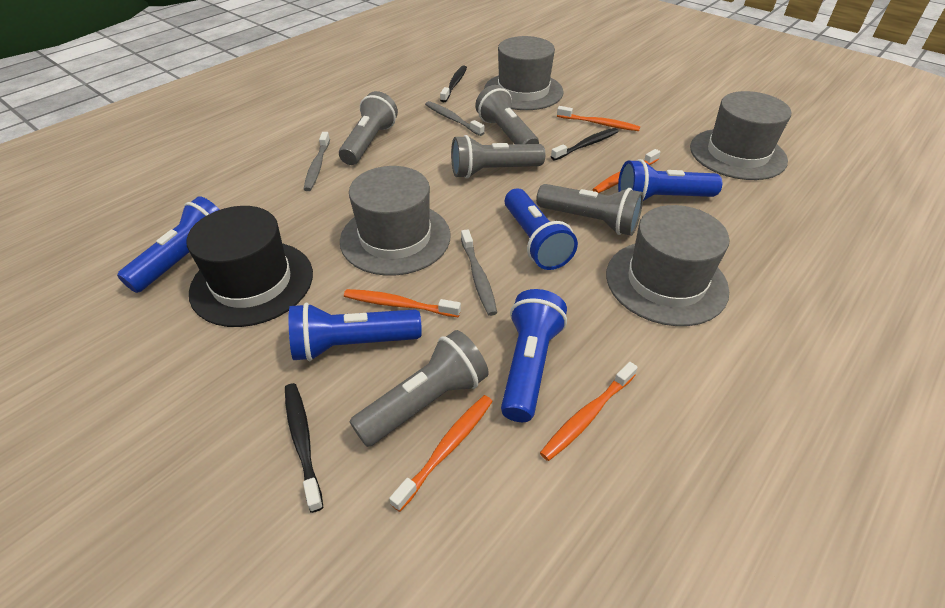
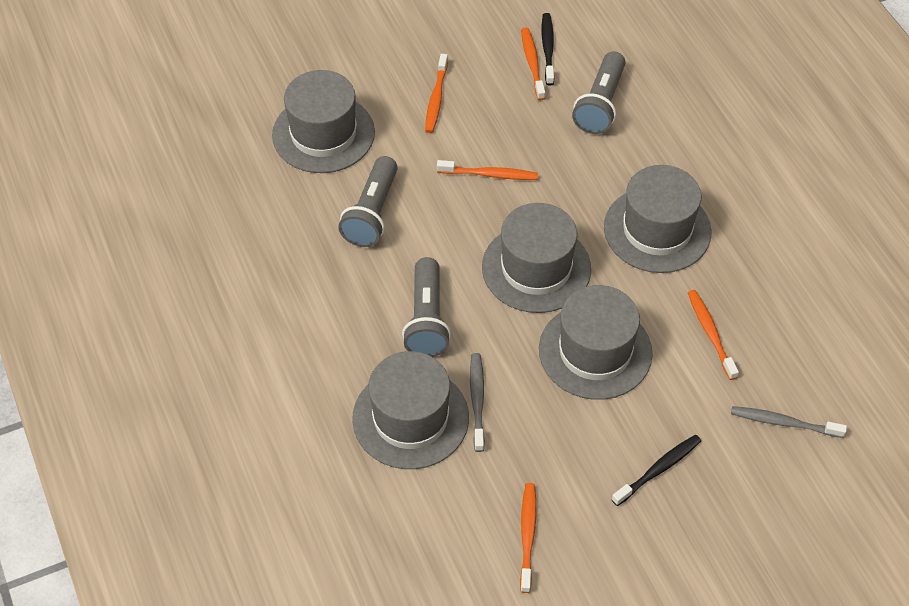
black hat: 1 -> 0
black toothbrush: 3 -> 2
blue flashlight: 5 -> 0
grey flashlight: 5 -> 3
grey hat: 4 -> 5
grey toothbrush: 3 -> 2

